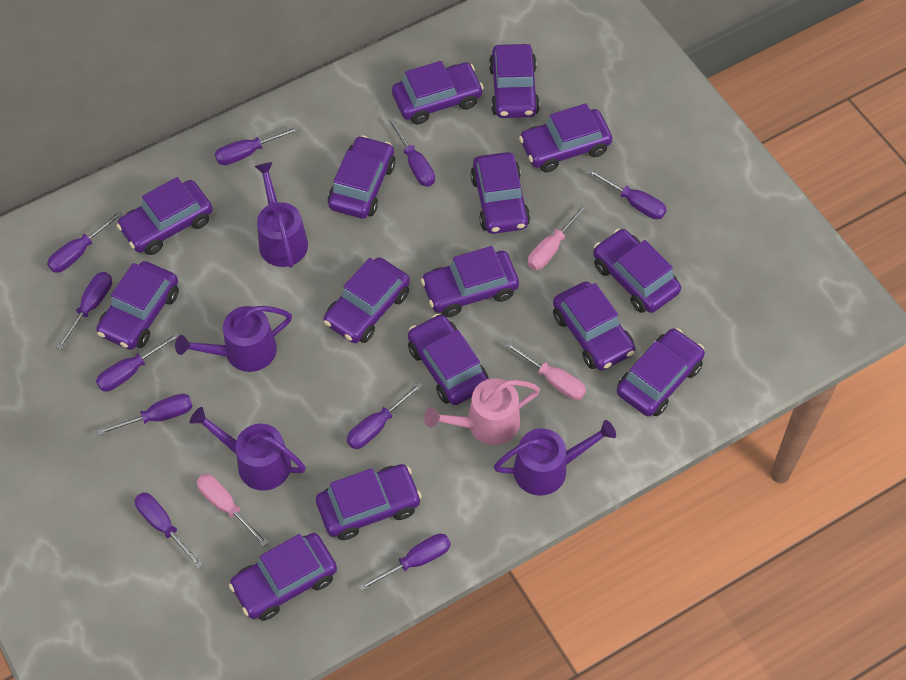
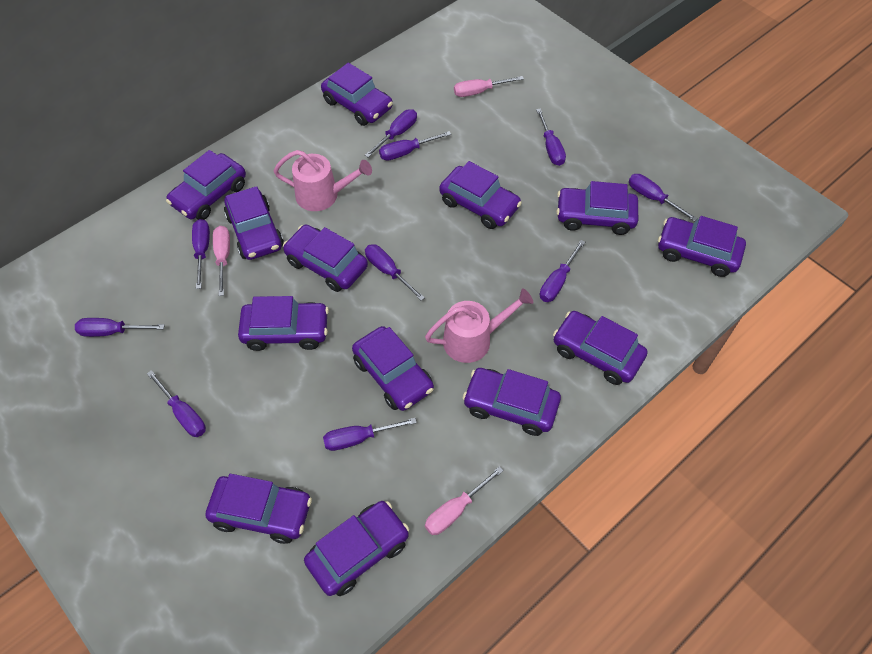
pink watering can: 1 -> 2
purple car: 15 -> 13
purple watering can: 4 -> 0

